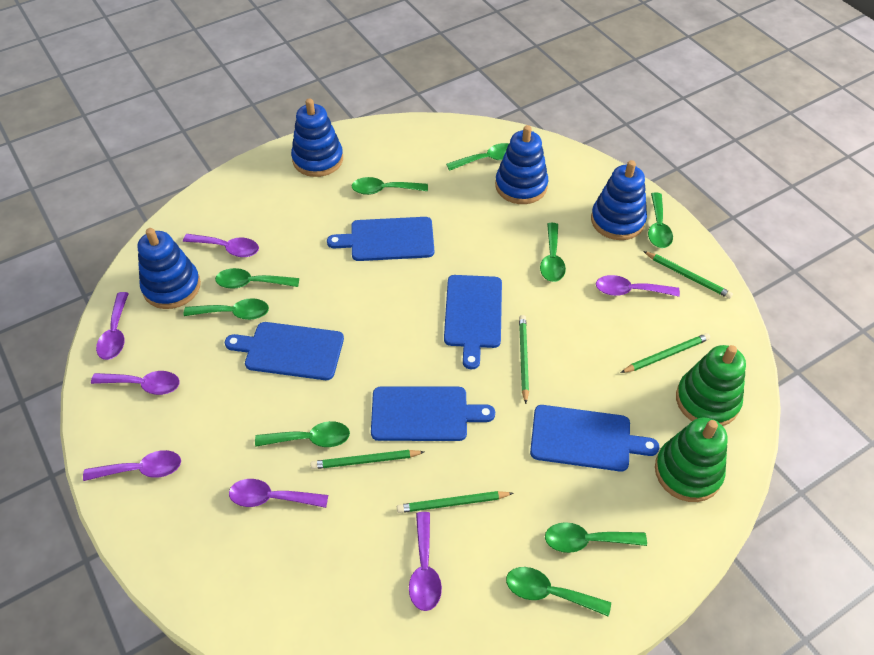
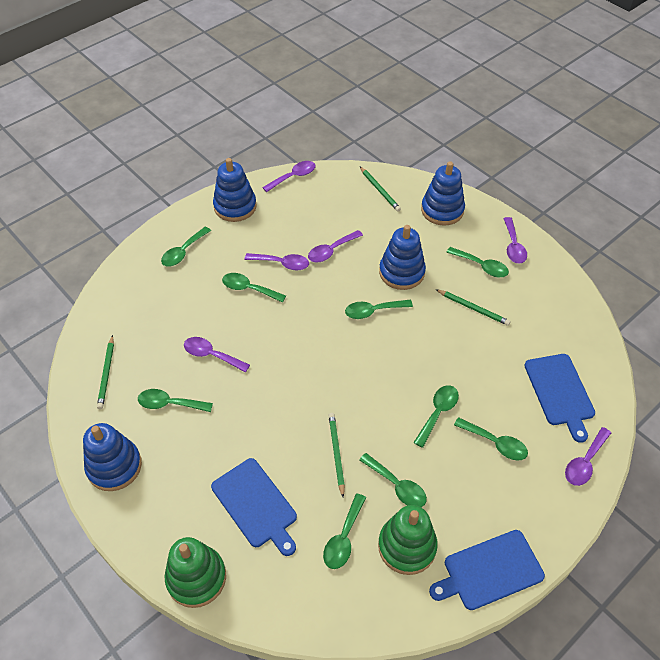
blue cutting board: 5 -> 3
green pencil: 5 -> 4
purple spoon: 7 -> 6

